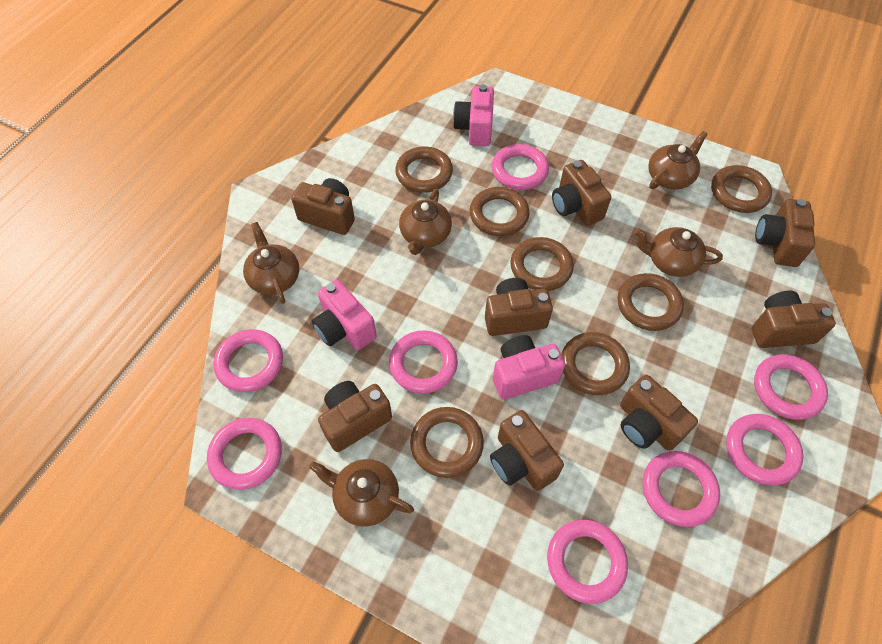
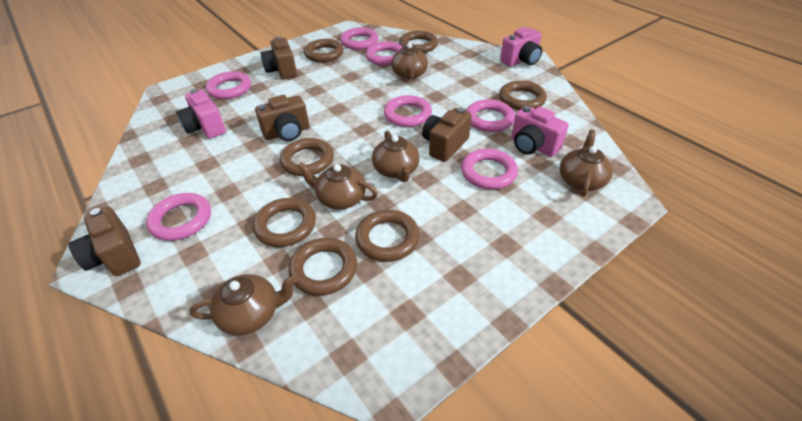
brown camera: 8 -> 4
pink ring: 8 -> 7

